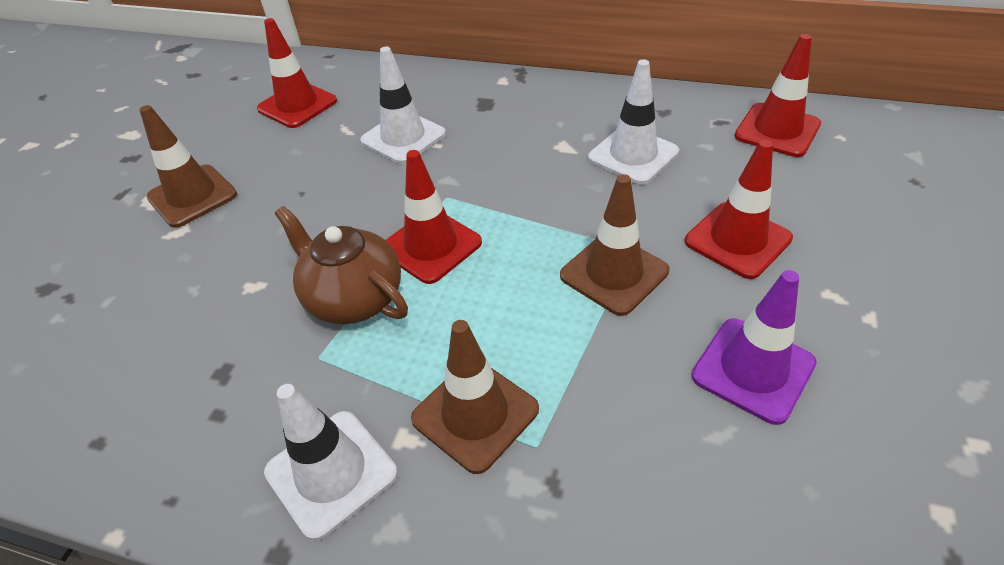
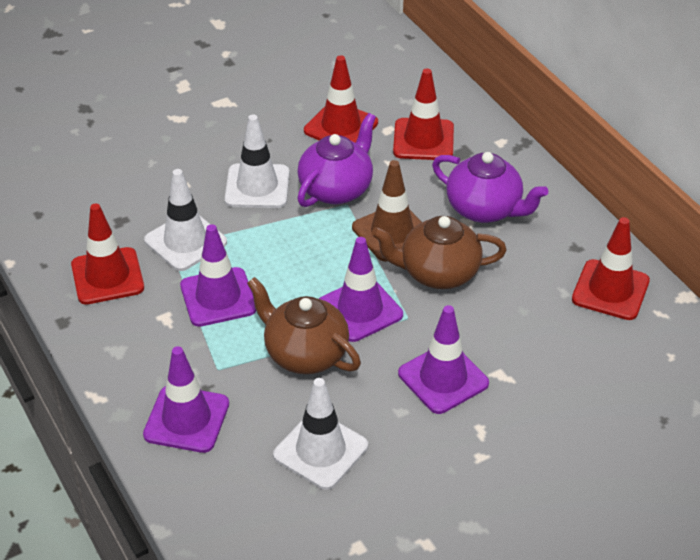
brown teapot: 1 -> 2
brown traffic cone: 3 -> 1
purple teapot: 0 -> 2
purple traffic cone: 1 -> 4

